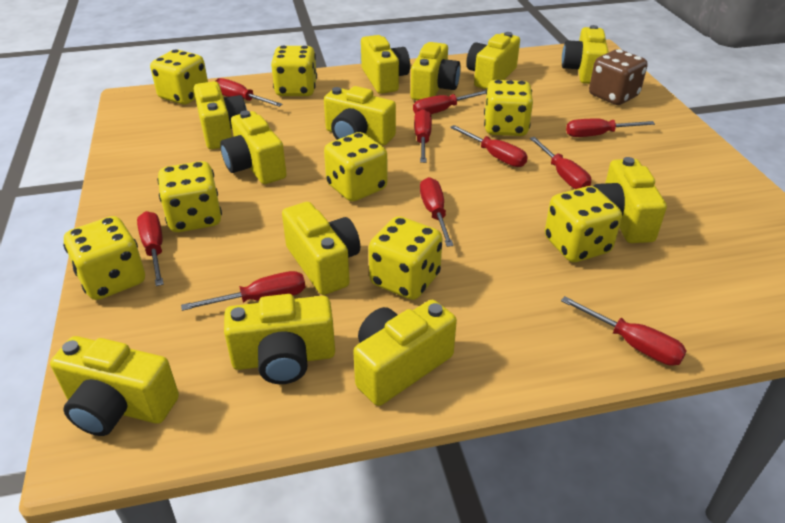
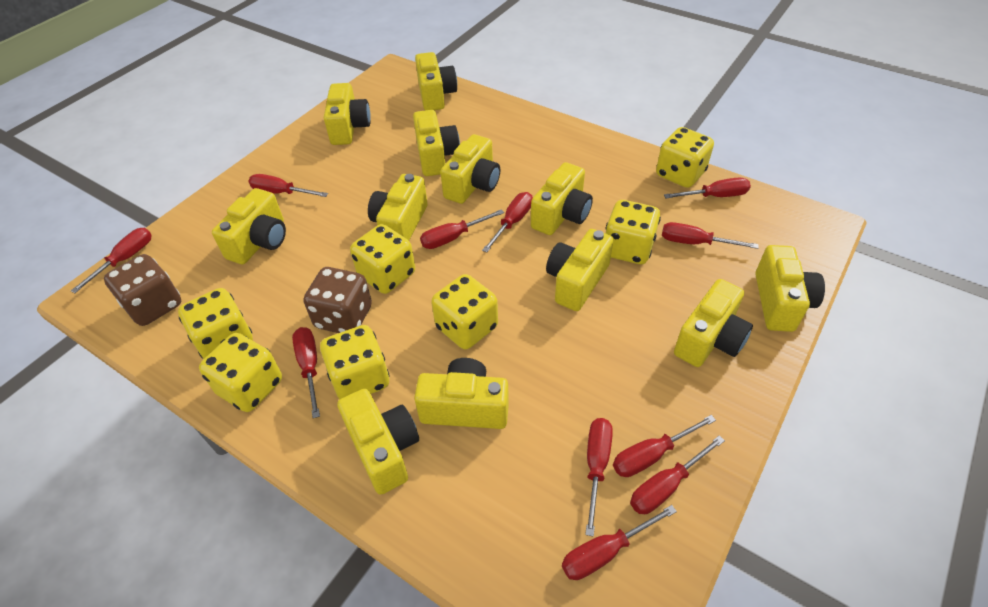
brown dice: 1 -> 2
red screwdriver: 10 -> 11
yellow dice: 8 -> 7

